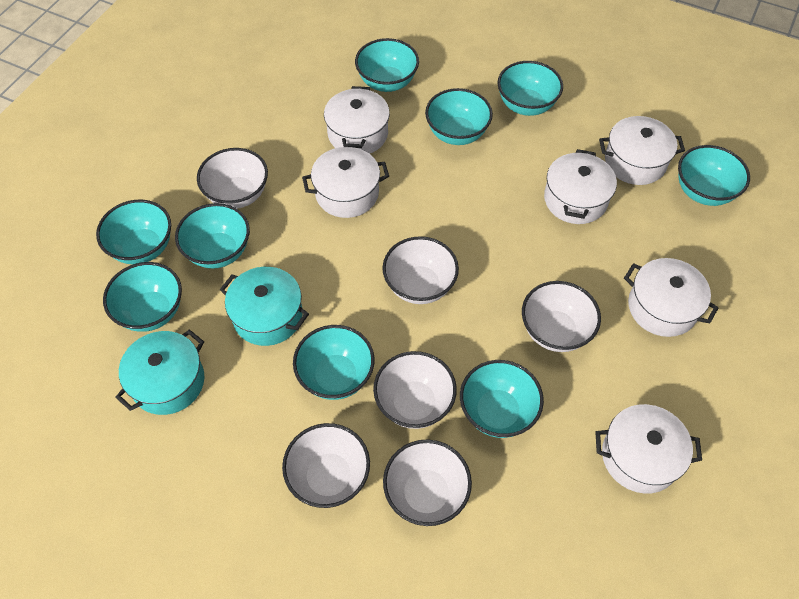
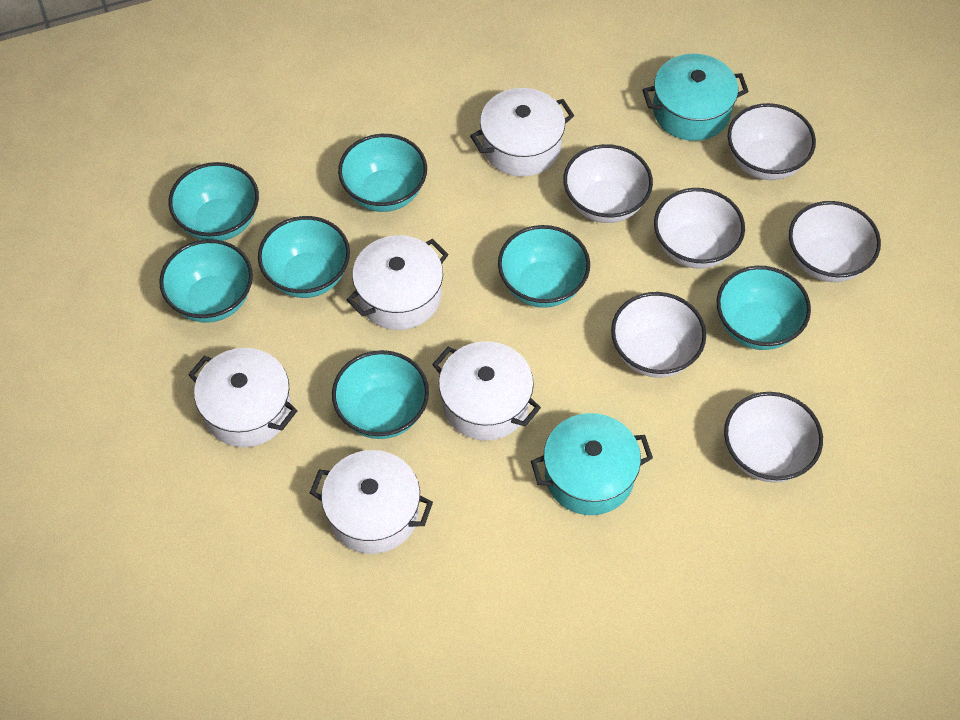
turquoise bowl: 9 -> 7
white pot: 6 -> 5

